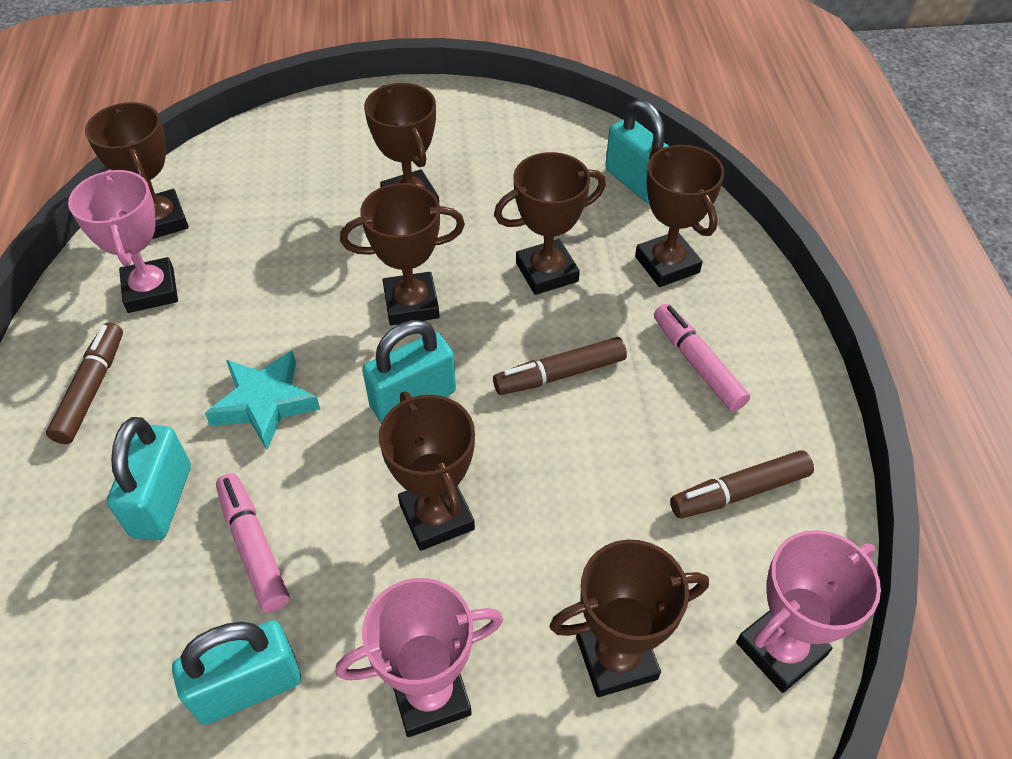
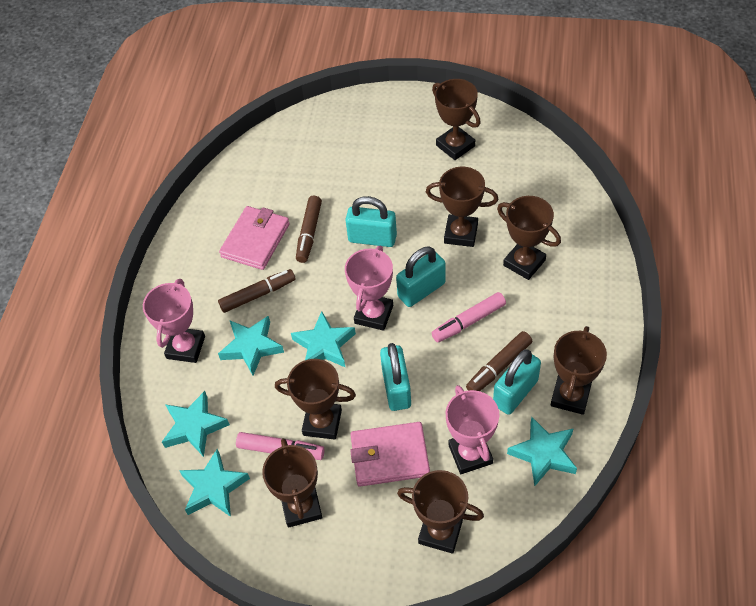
pink wallet: 0 -> 2
turquoise star: 1 -> 5

